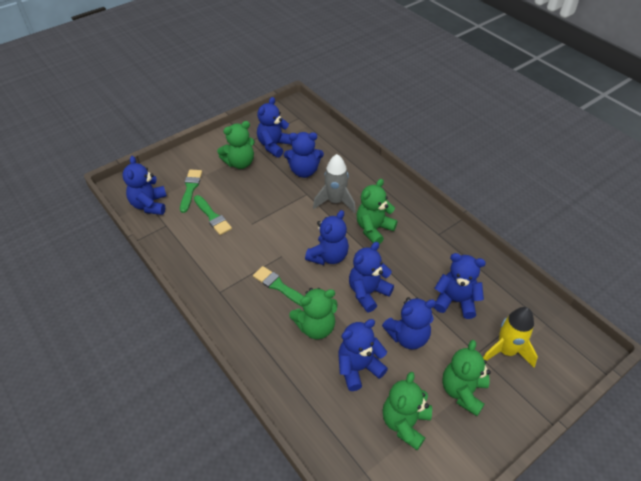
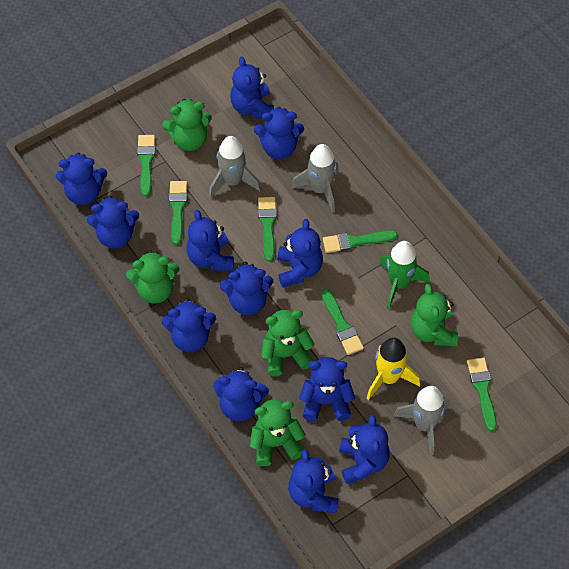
blue teddy bear: 8 -> 12
green brush: 3 -> 6
green rocket: 0 -> 1
grey rocket: 1 -> 3

